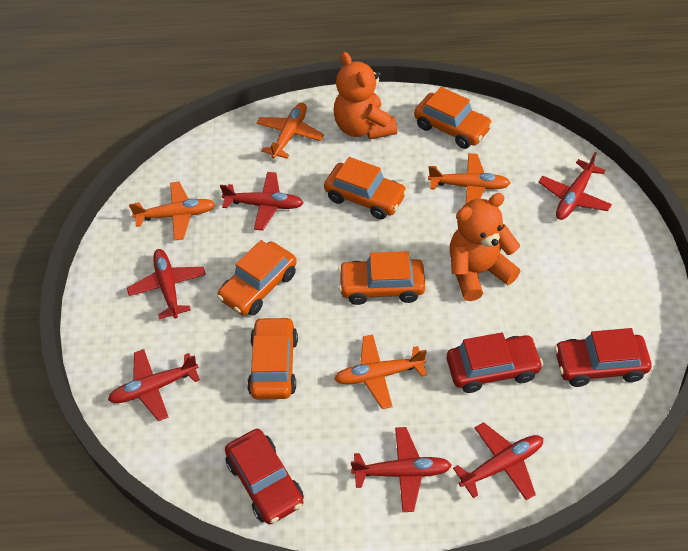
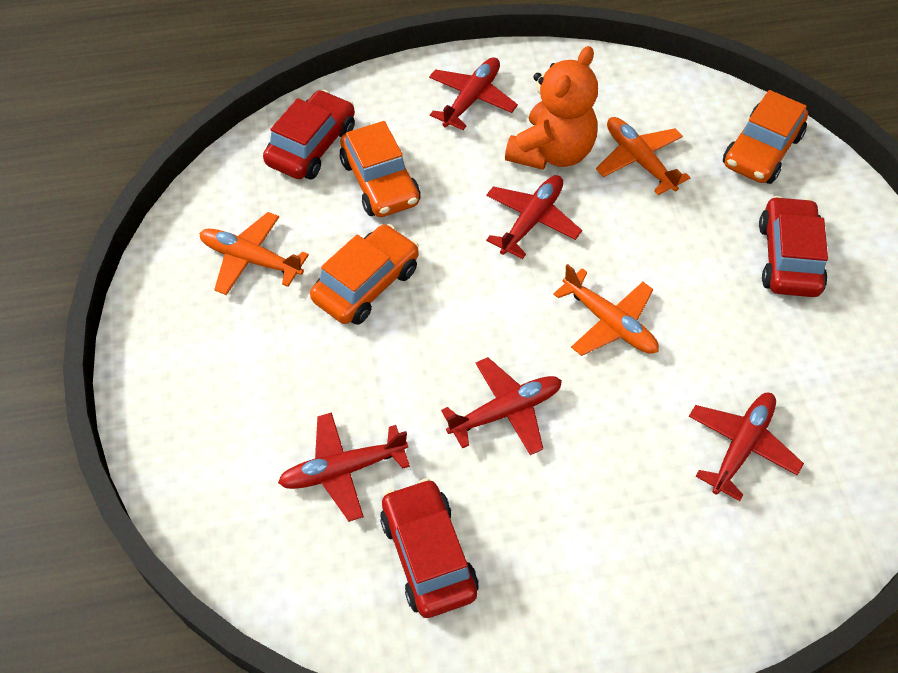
orange car: 5 -> 3
orange plane: 4 -> 3
orange teddy bear: 2 -> 1
red plane: 6 -> 5

